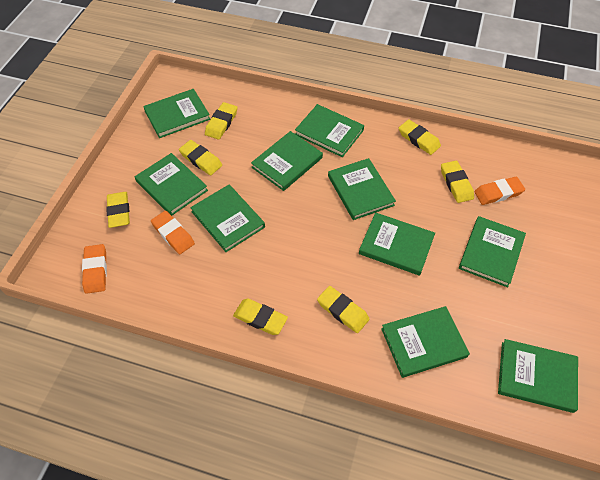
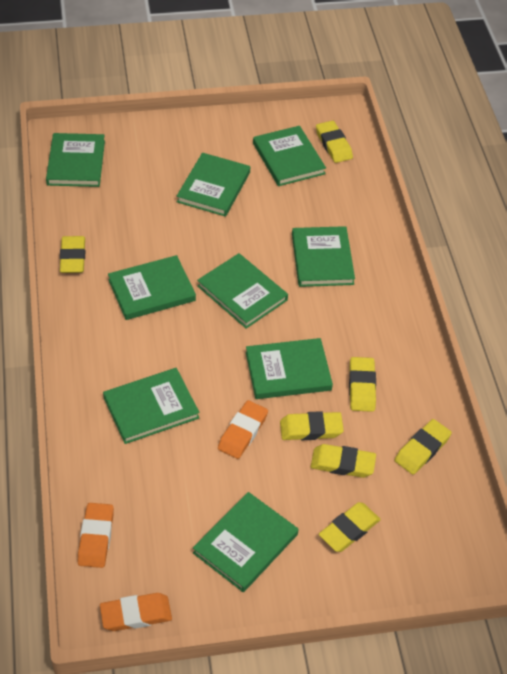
green book: 10 -> 9

